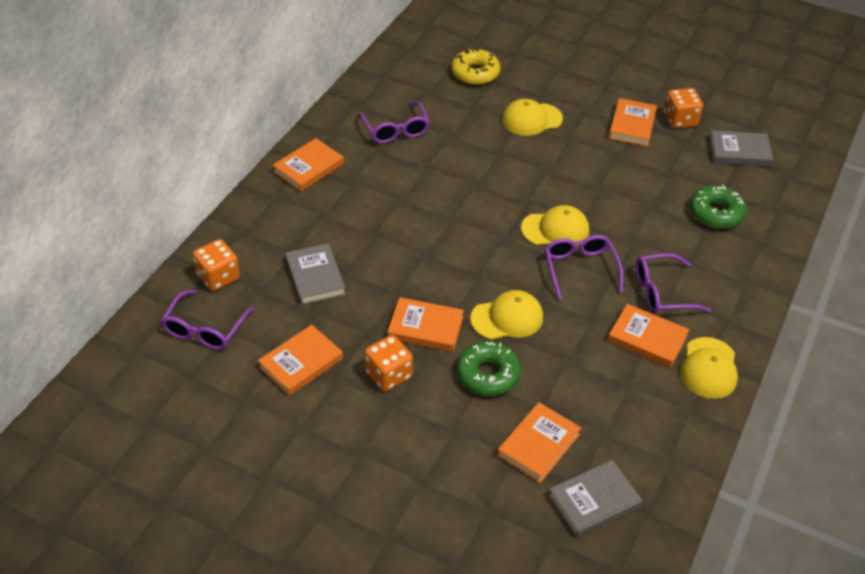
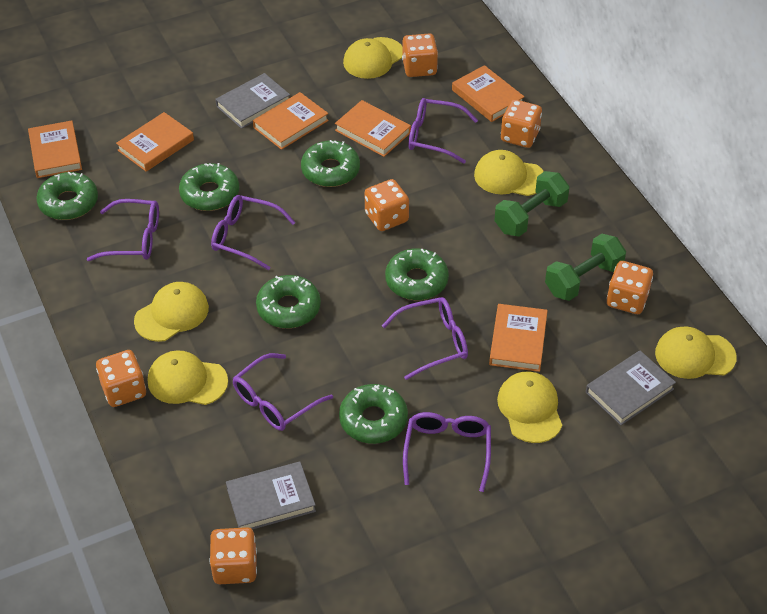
green donut: 2 -> 6
green dumbbell: 0 -> 2
orange dice: 3 -> 6
purple glasses: 4 -> 6
yellow cap: 4 -> 6
yellow donut: 1 -> 0

